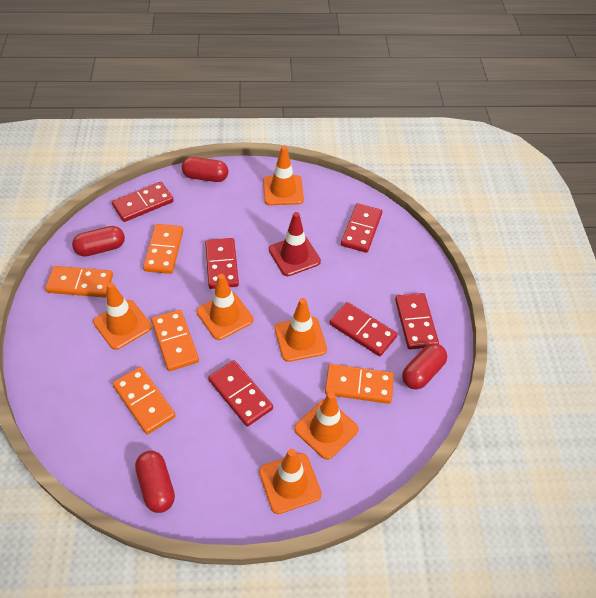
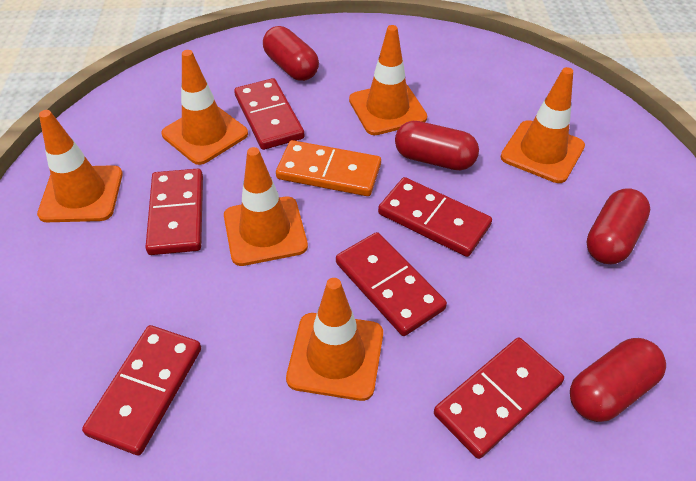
orange domino: 5 -> 1
red traffic cone: 1 -> 0

